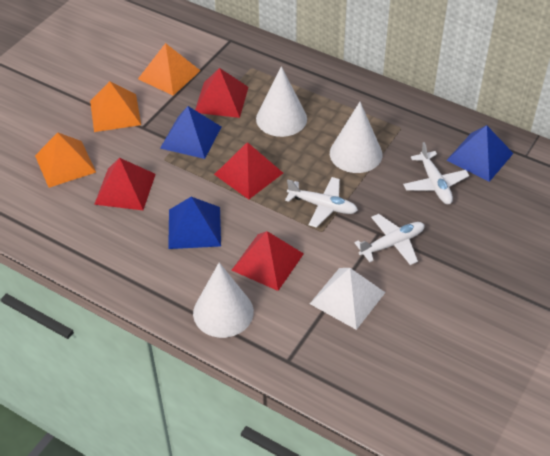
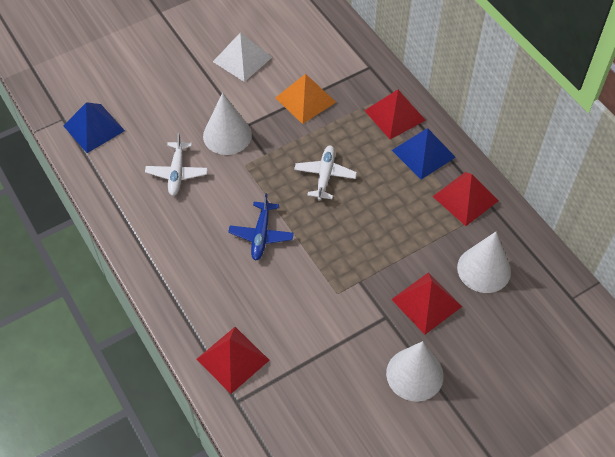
blue plane: 0 -> 1
blue pyramid: 3 -> 2
orange pyramid: 3 -> 1
white plane: 3 -> 2

